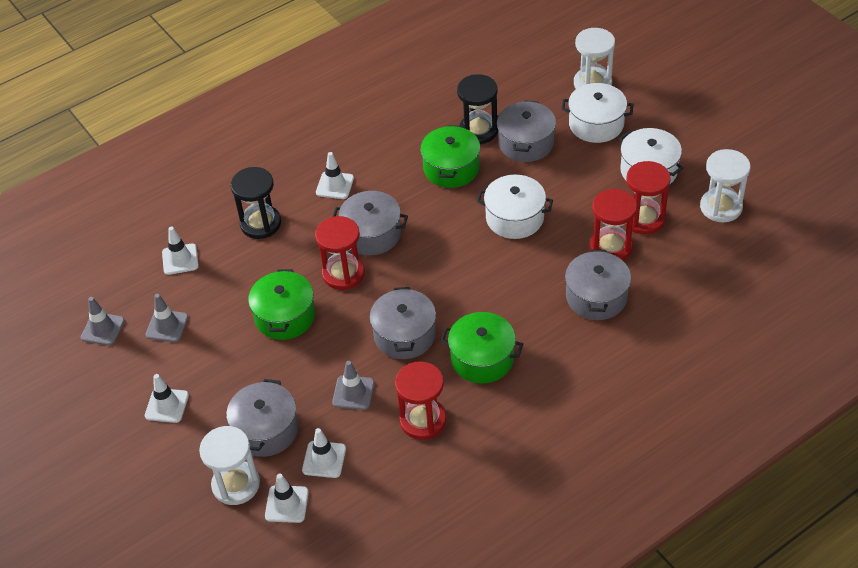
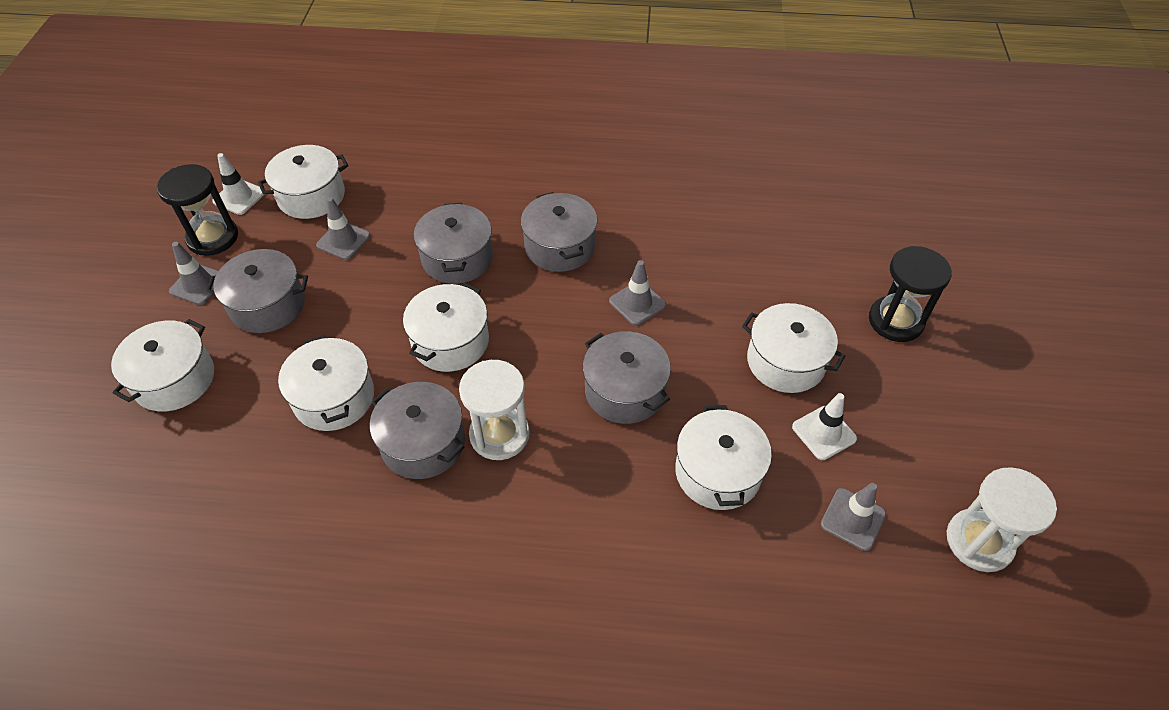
green pot: 3 -> 0
grey traffic cone: 3 -> 4
red hourglass: 4 -> 0
white hourglass: 3 -> 2
white pot: 3 -> 6
white traffic cone: 5 -> 2

